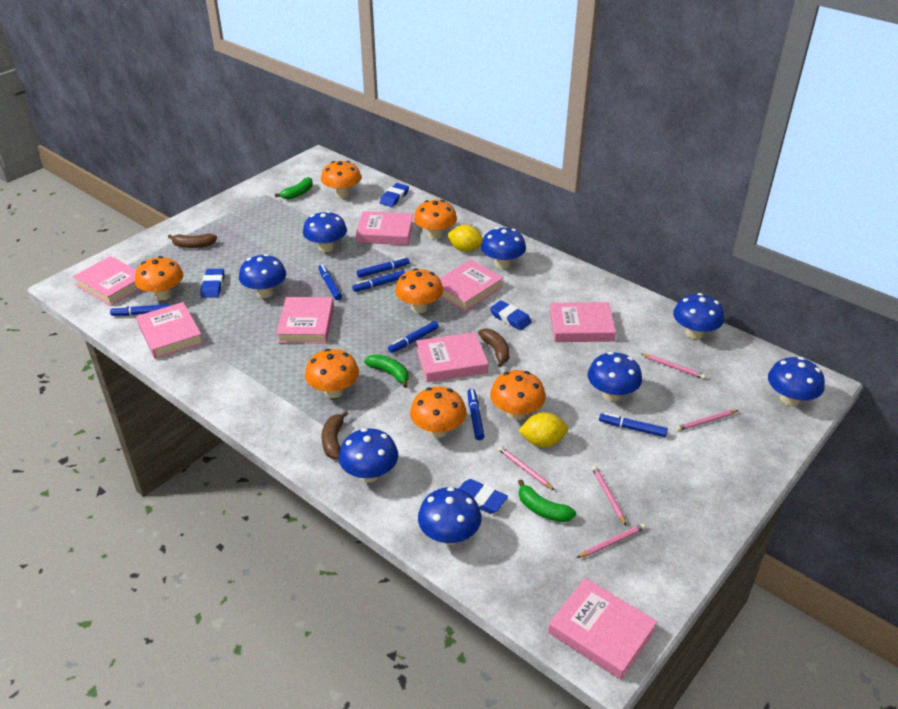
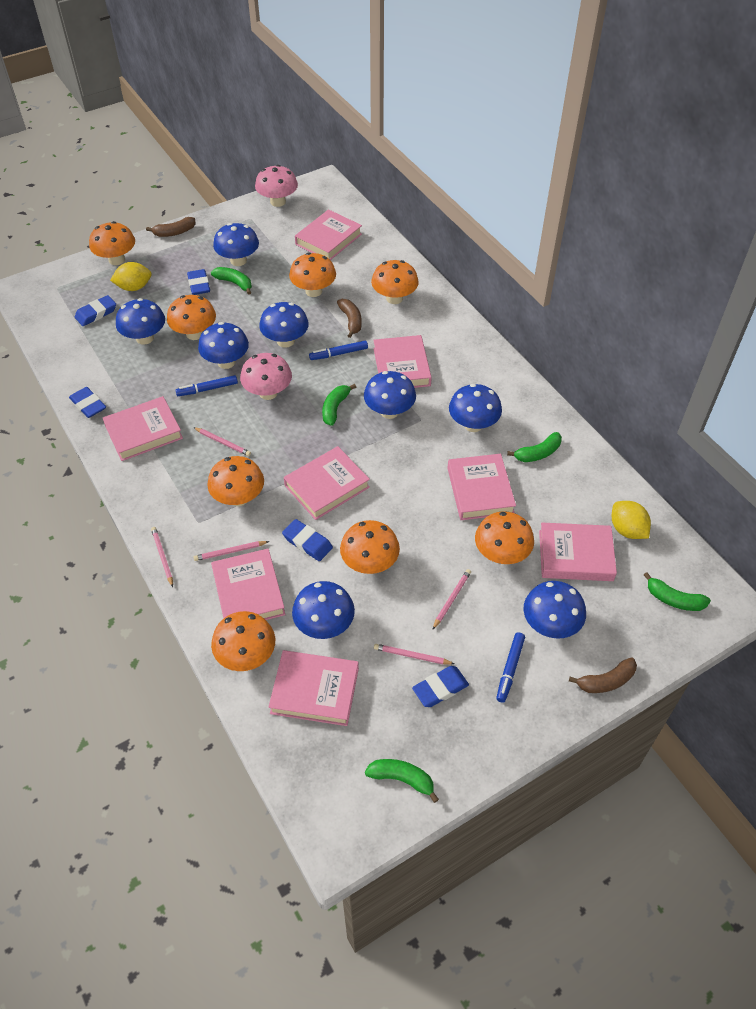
blue eraser: 4 -> 5
blue marker: 7 -> 3
green banana: 3 -> 5
orange mushroom: 7 -> 8
pink mushroom: 0 -> 2

